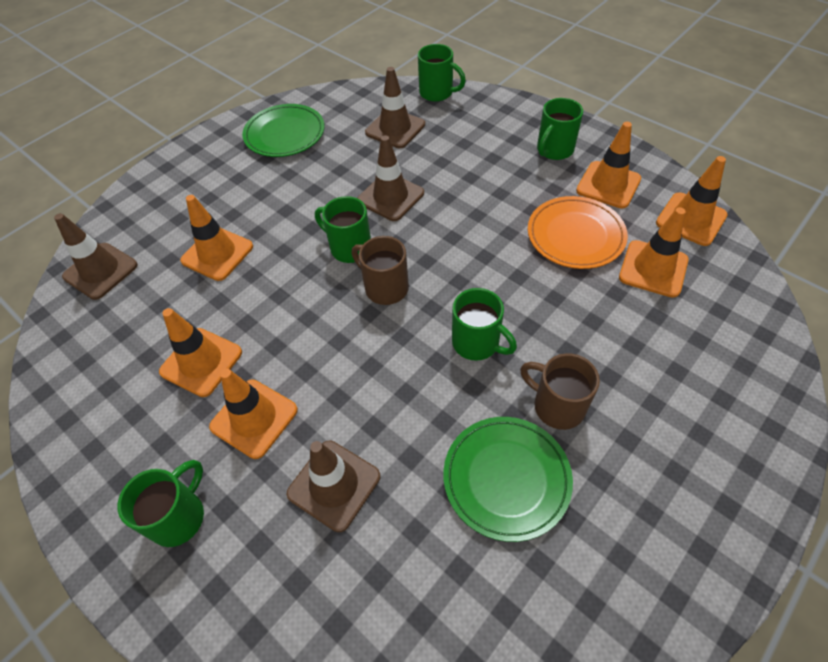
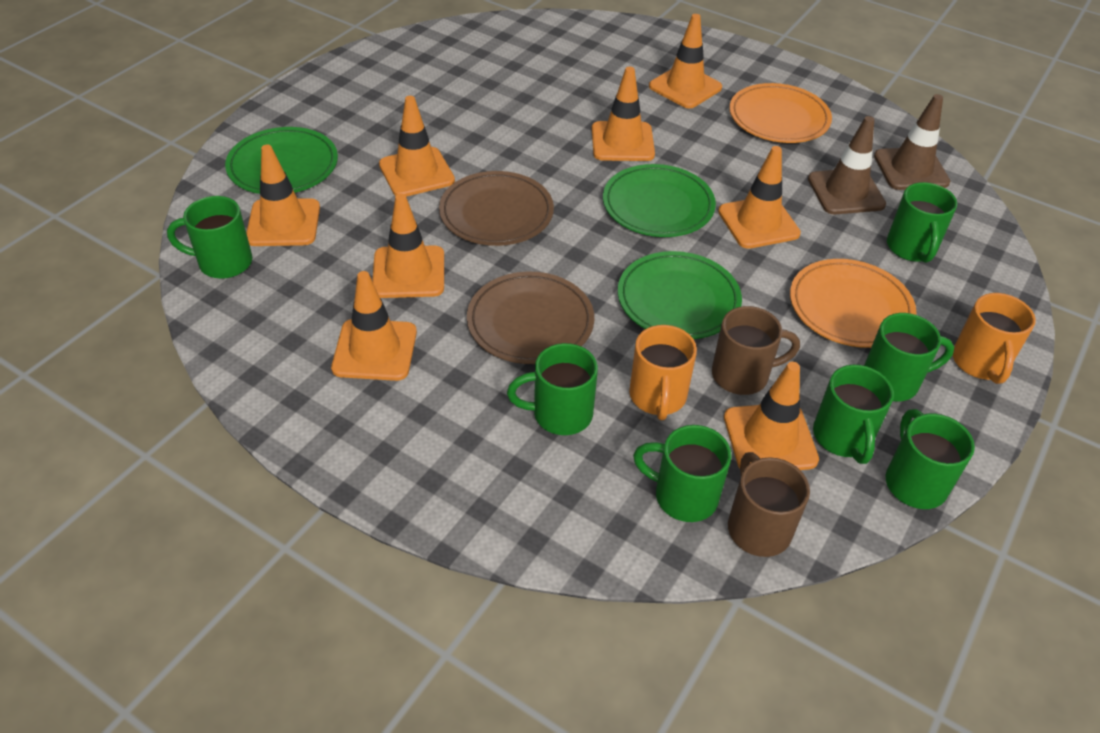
brown plate: 0 -> 2
brown traffic cone: 4 -> 2
green mug: 5 -> 7
green plate: 2 -> 3
orange mug: 0 -> 2
orange plate: 1 -> 2
orange traffic cone: 6 -> 8

